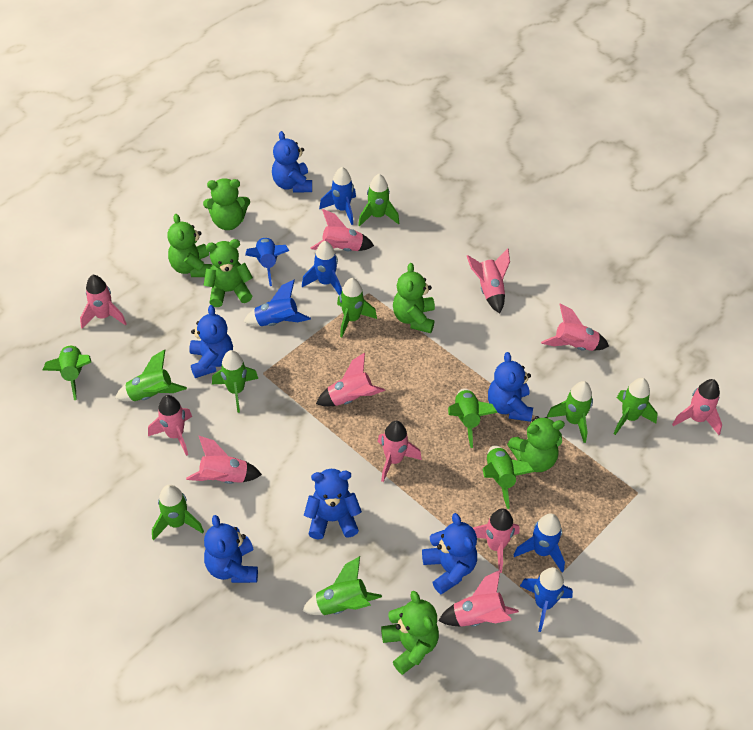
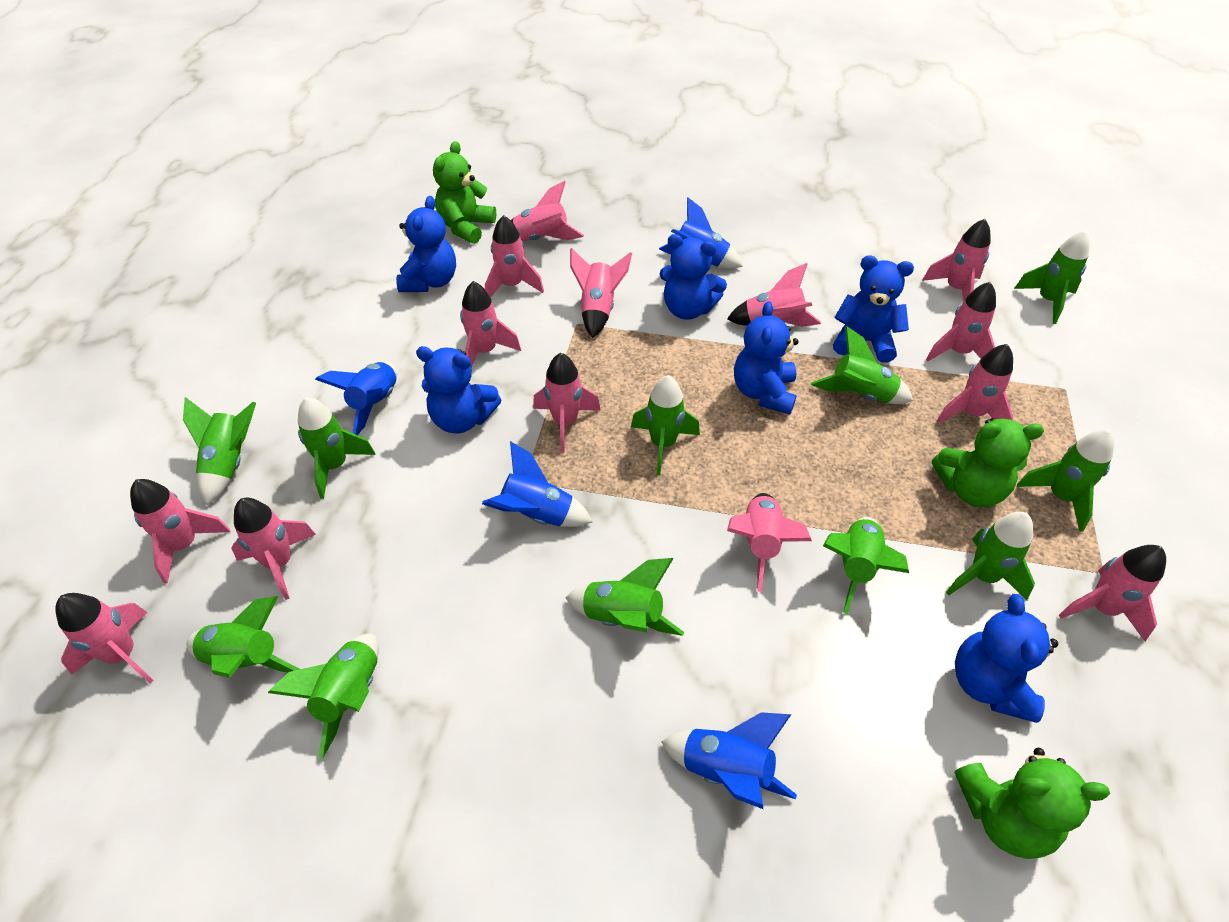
blue rocket: 6 -> 4
green teddy bear: 6 -> 3
pink rocket: 11 -> 14

